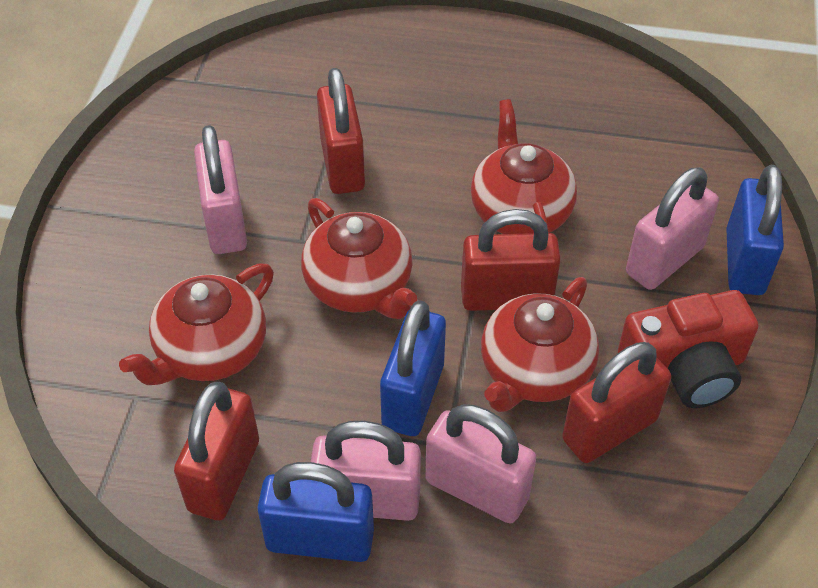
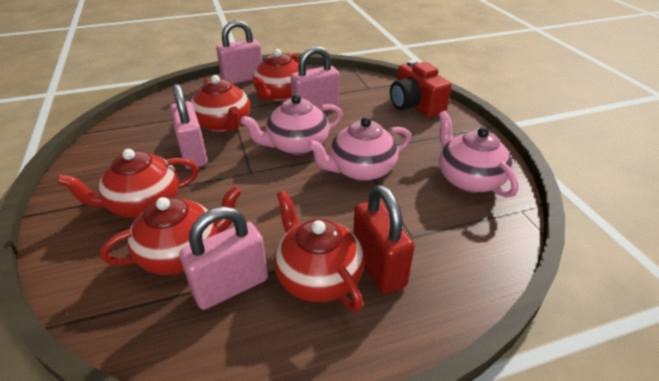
blue padlock: 3 -> 0
pink teapot: 0 -> 3
red padlock: 4 -> 1
red teapot: 4 -> 5

